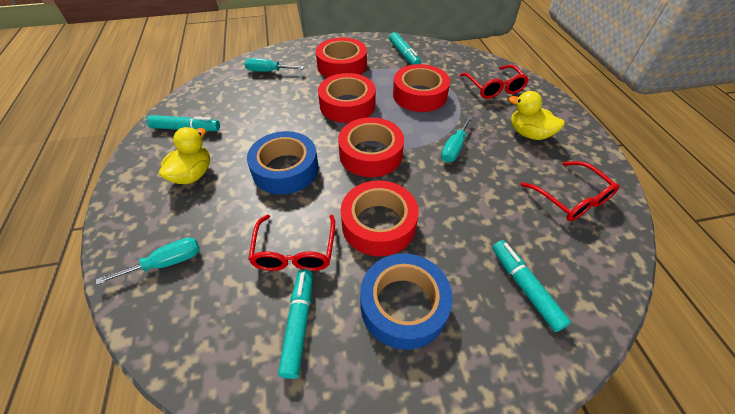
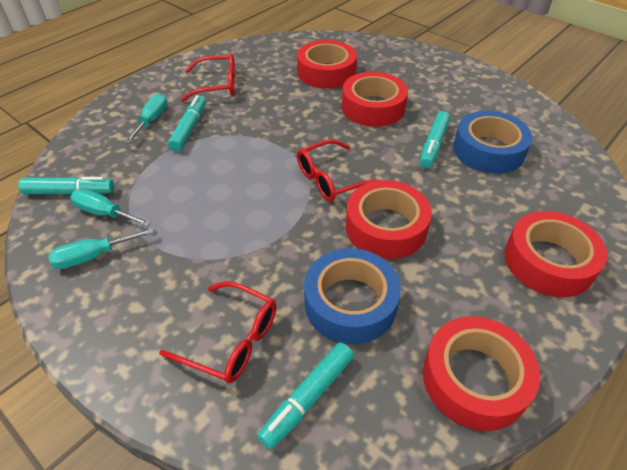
yellow duck: 2 -> 0

